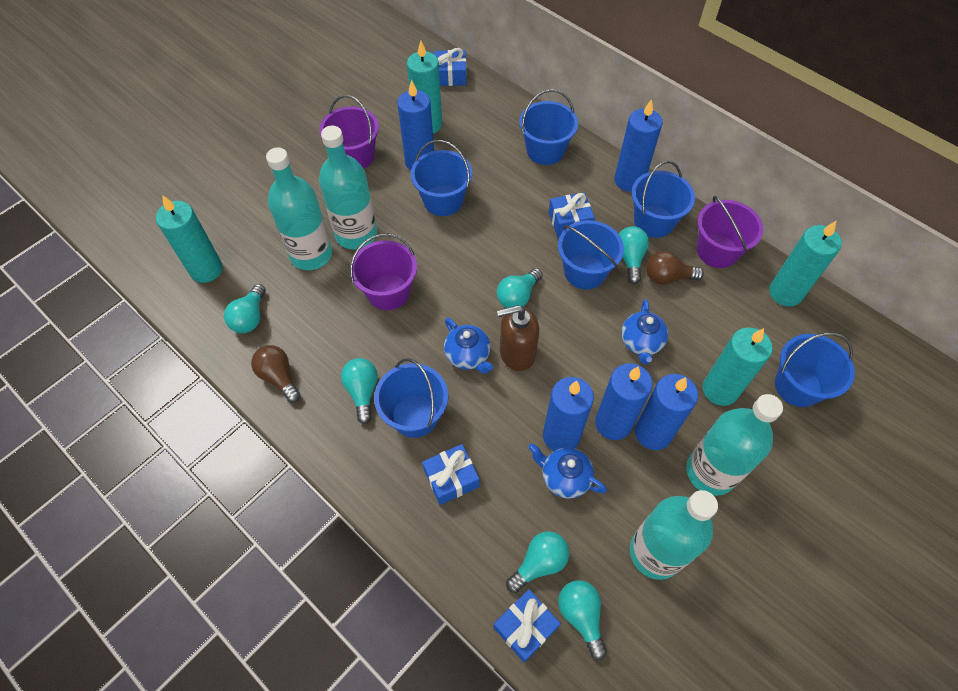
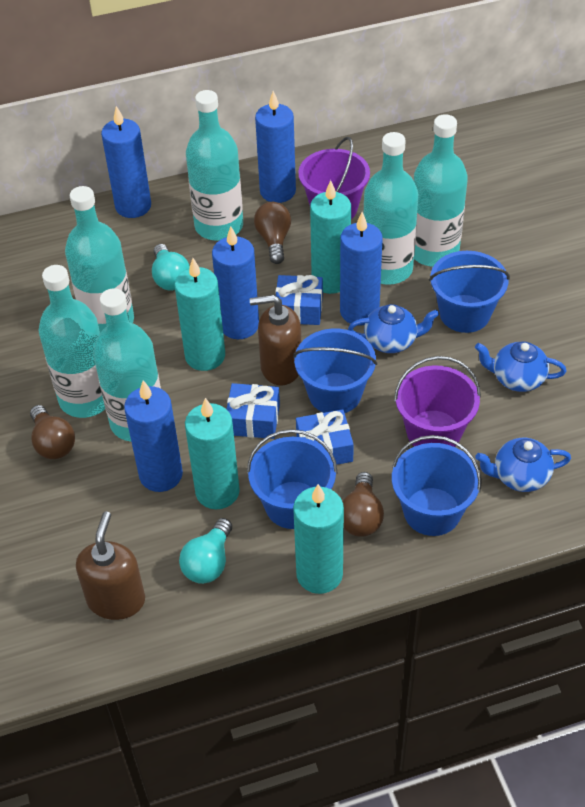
blue bucket: 6 -> 4
blue gift: 4 -> 3
brown light bulb: 2 -> 3
brown soap dispenser: 1 -> 2
purple bucket: 3 -> 2
turquoise bottle: 4 -> 6
turquoise light bulb: 6 -> 2

